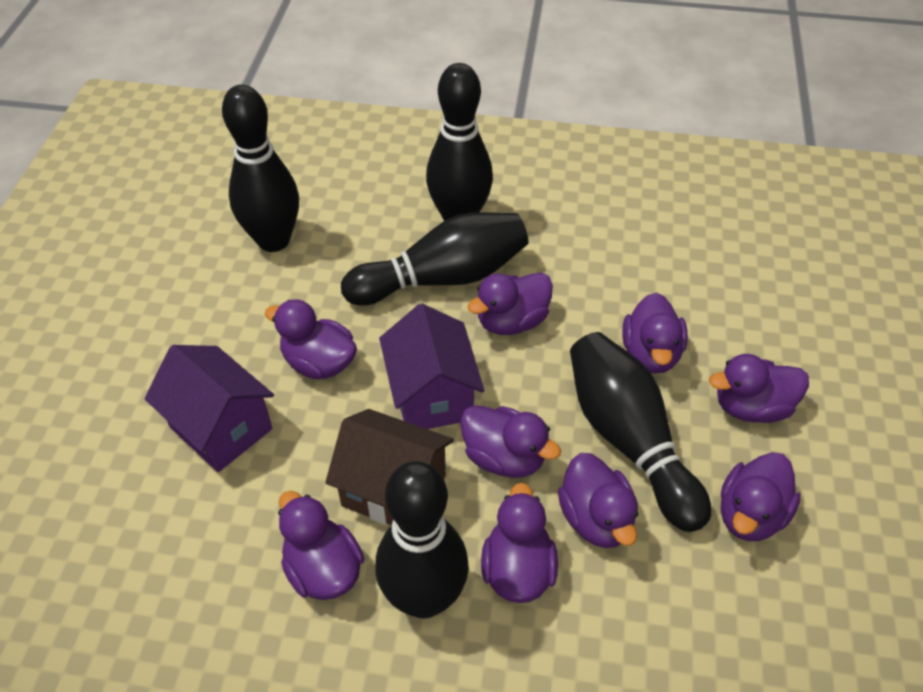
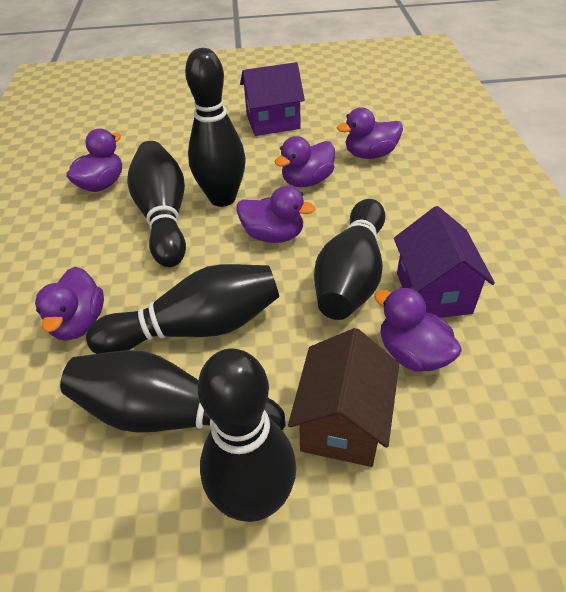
black bowling pin: 5 -> 6
purple duck: 9 -> 6

